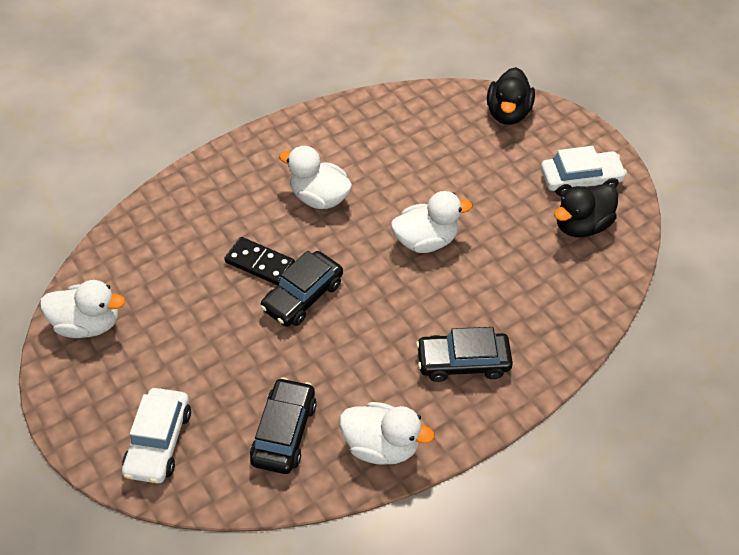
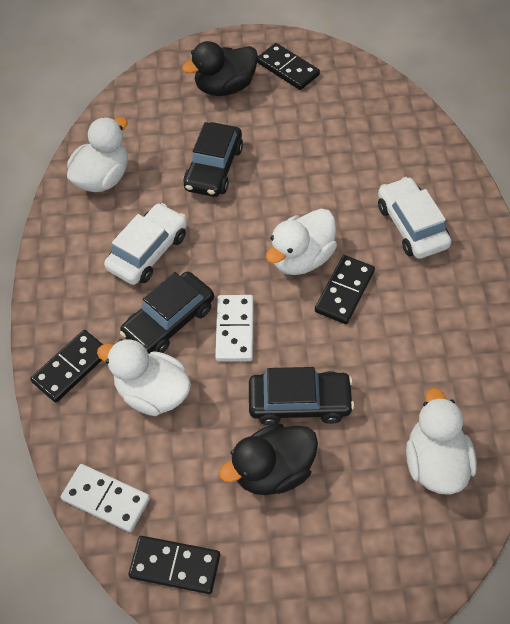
black domino: 1 -> 4
white domino: 0 -> 2

